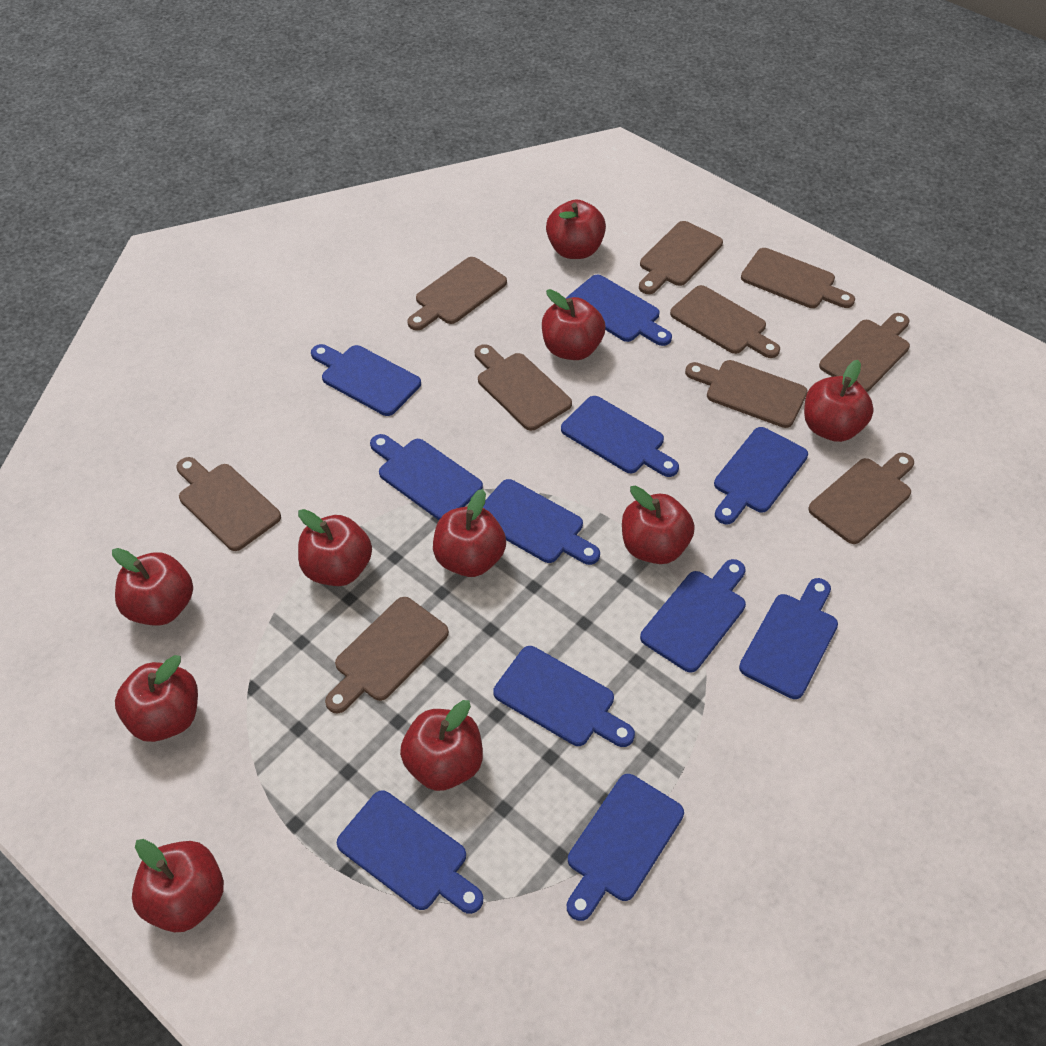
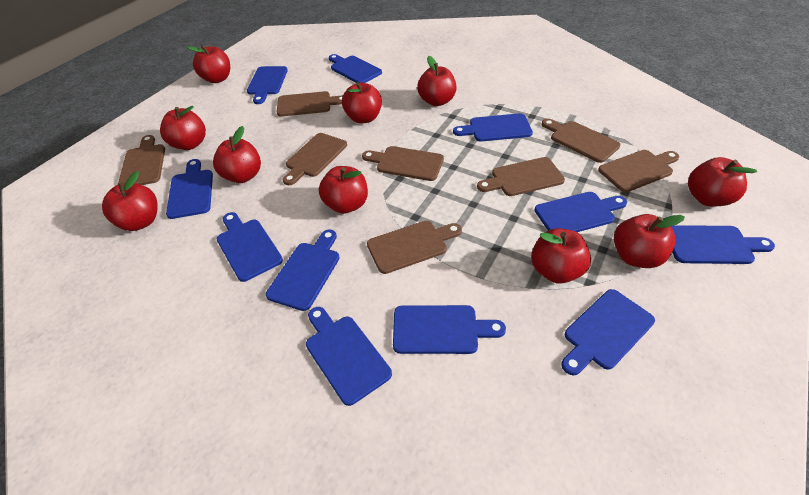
brown cutting board: 10 -> 8

